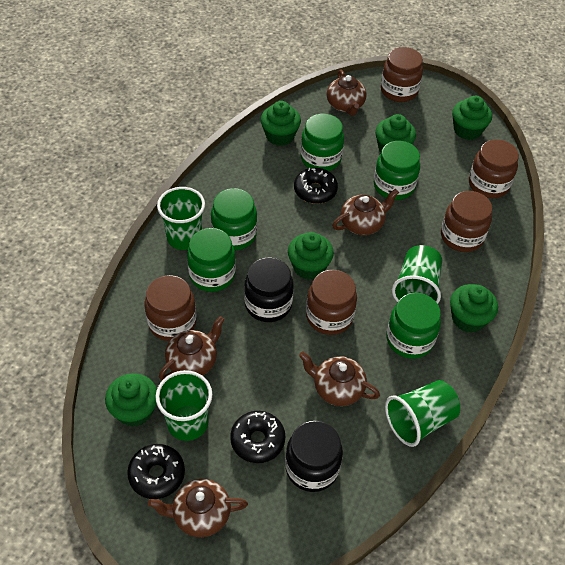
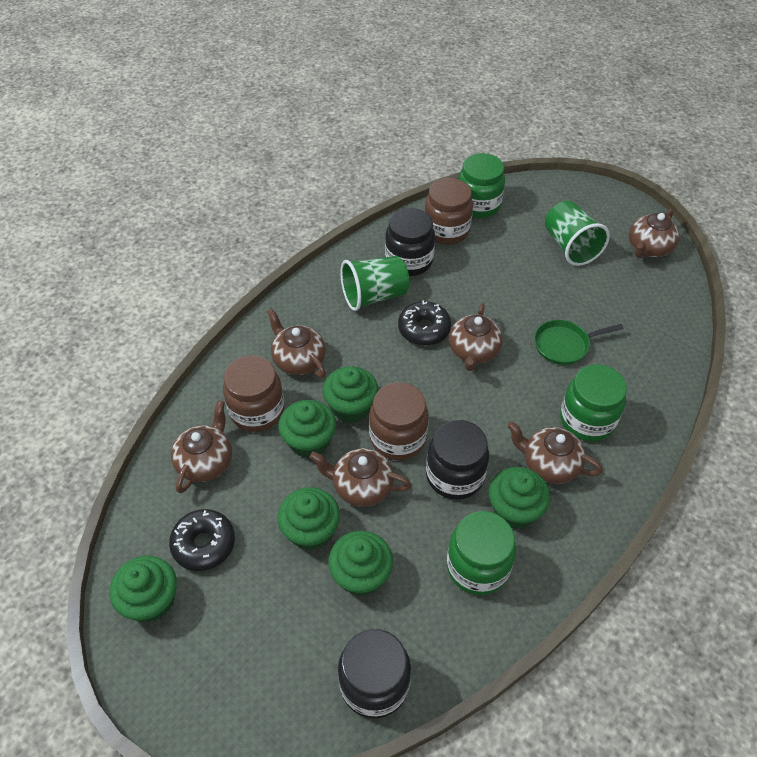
black donut: 3 -> 2
black jar: 2 -> 3
brown jar: 5 -> 3
brown teapot: 5 -> 6
green cup: 4 -> 2
green jar: 5 -> 3
green pan: 0 -> 1

